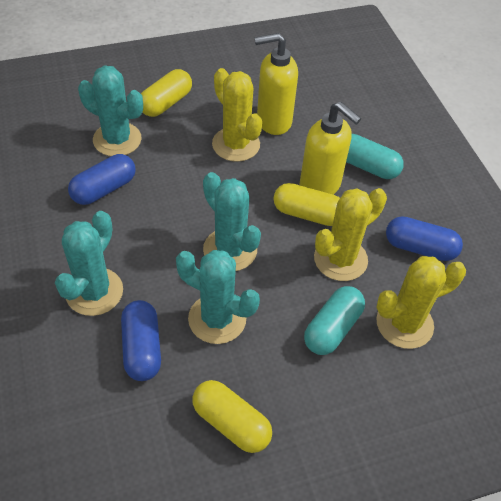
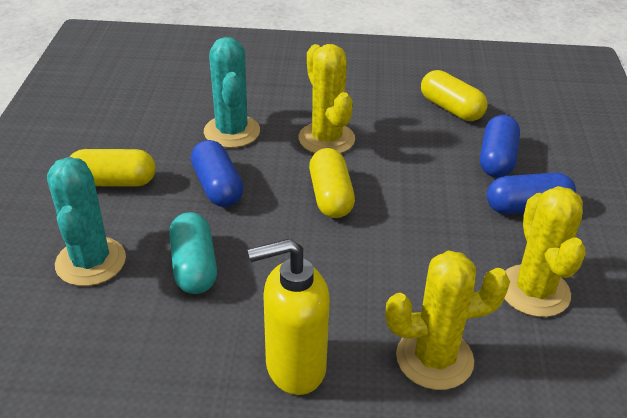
turquoise cactus: 4 -> 2
turquoise capsule: 2 -> 1
yellow soap dispenser: 2 -> 1

